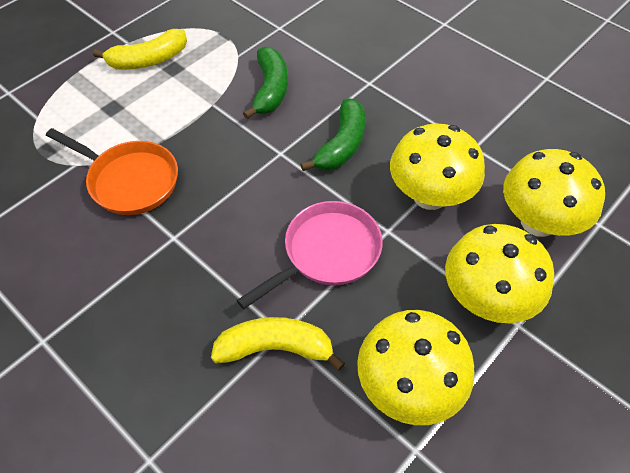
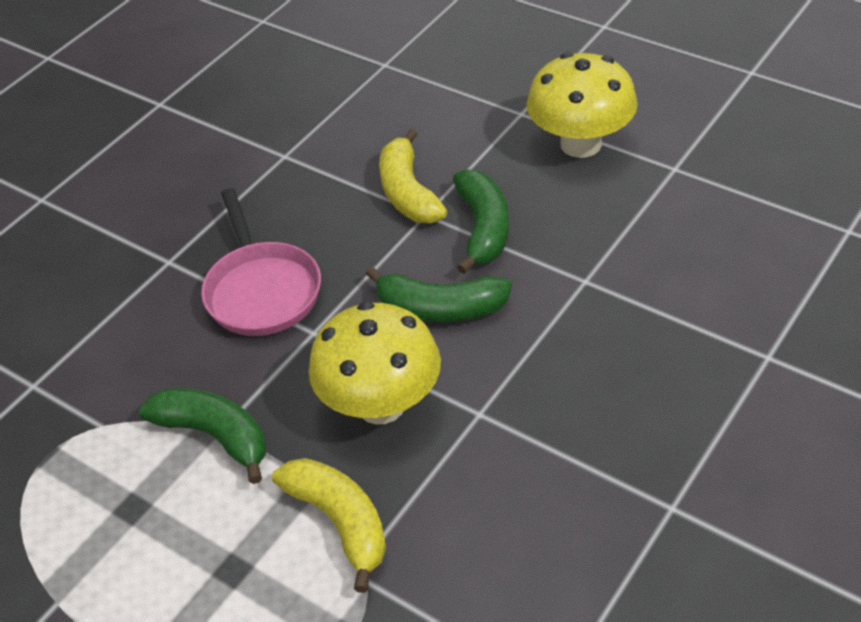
green banana: 2 -> 3
orange pan: 1 -> 0
yellow mushroom: 4 -> 2

